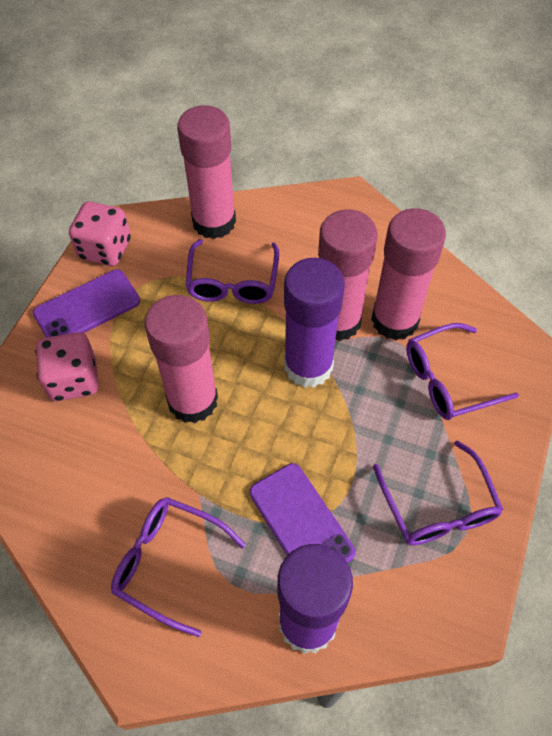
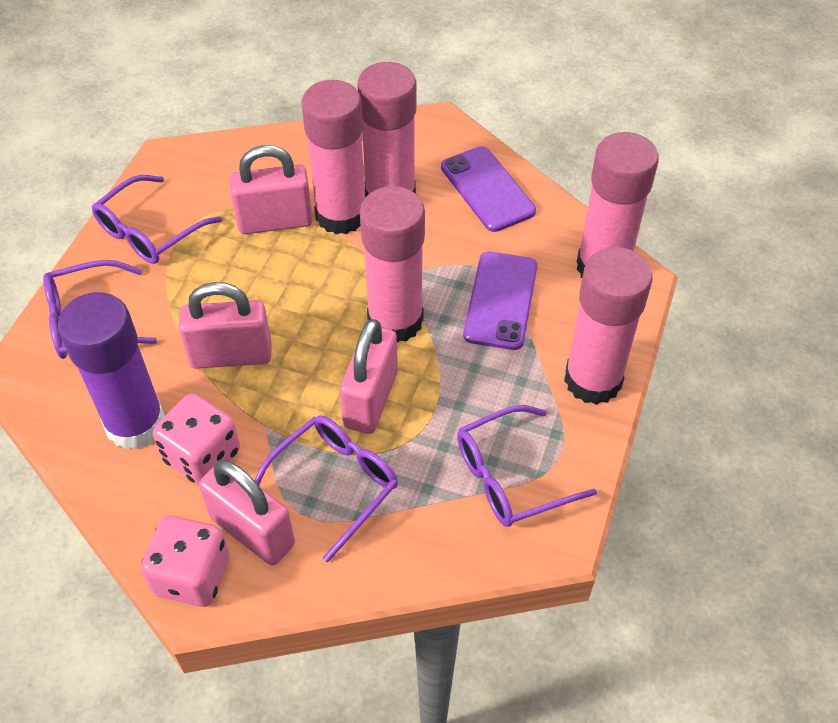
pink glue stick: 4 -> 5
pink padlock: 0 -> 4
purple glue stick: 2 -> 1

